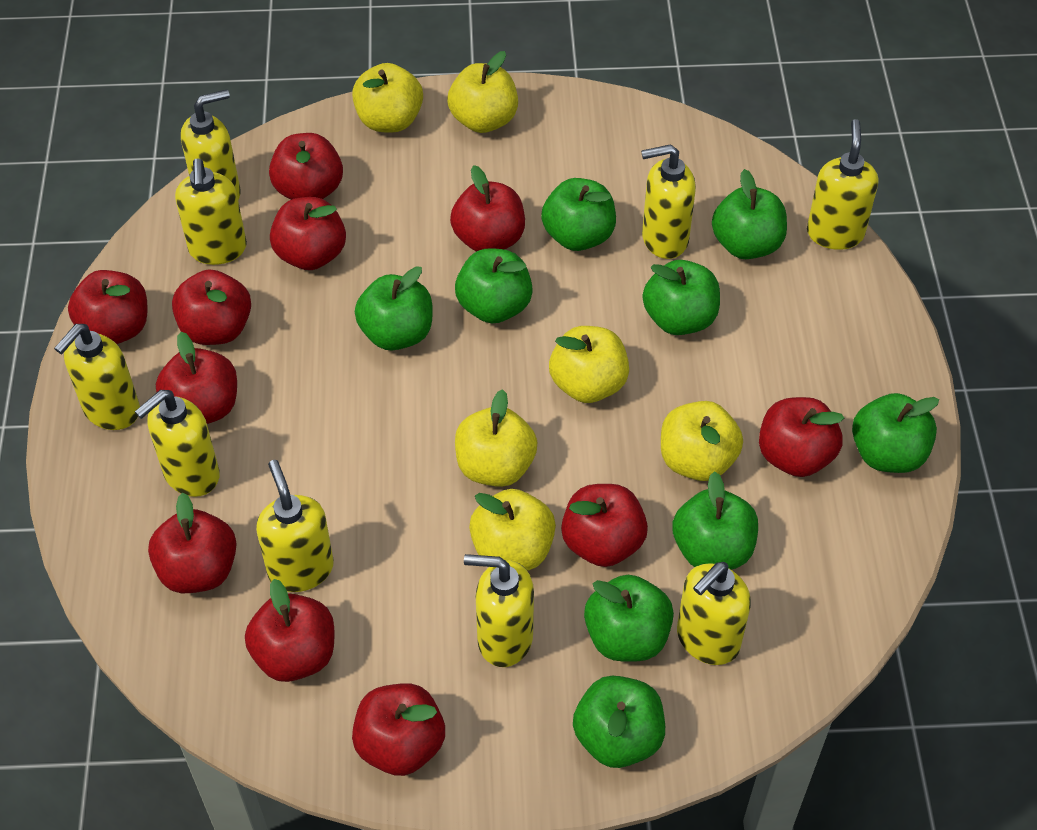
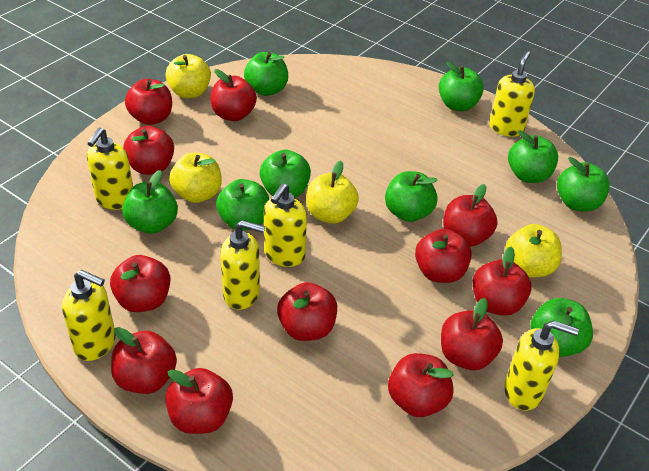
red apple: 11 -> 12
yellow apple: 6 -> 4
yellow soap dispenser: 9 -> 6

